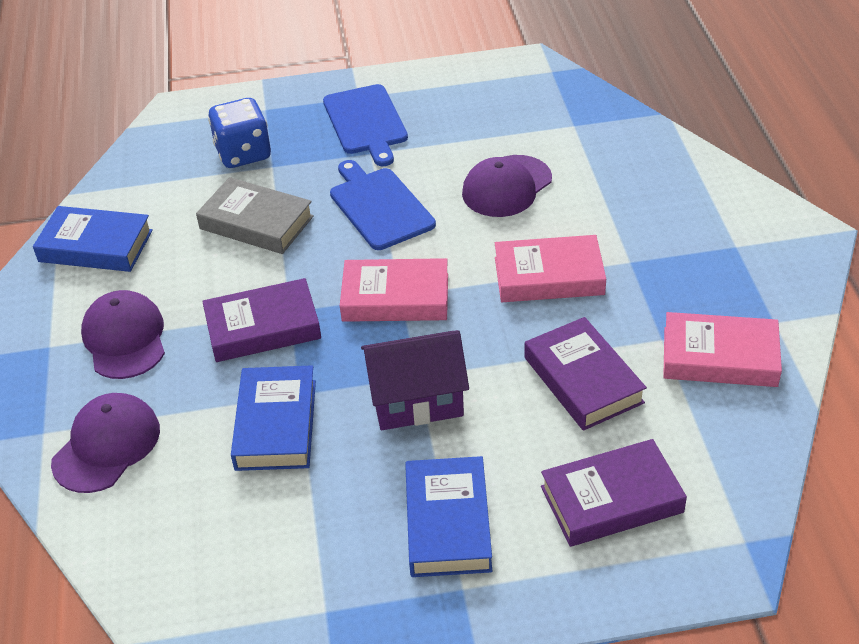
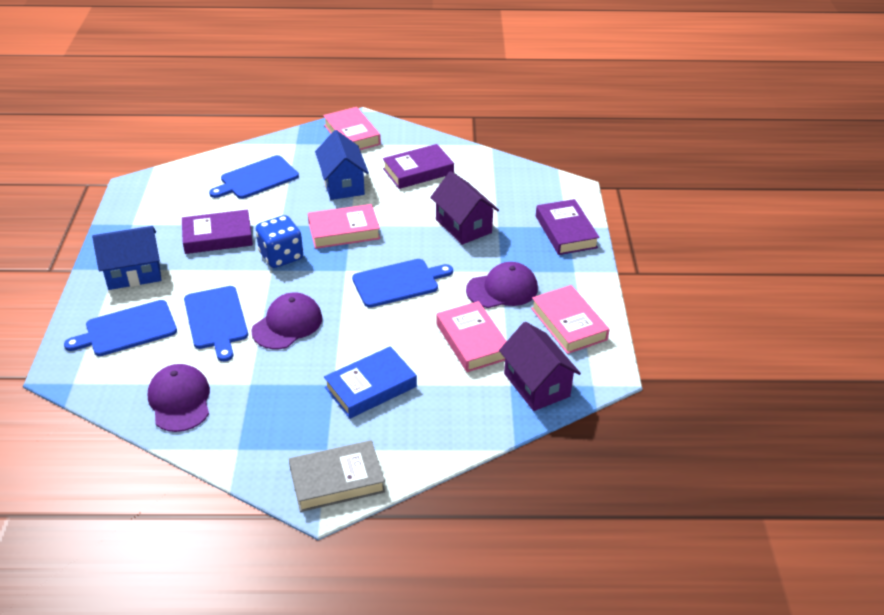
blue book: 3 -> 1
blue cutting board: 2 -> 4
blue house: 0 -> 2
pink book: 3 -> 4
purple house: 1 -> 2

